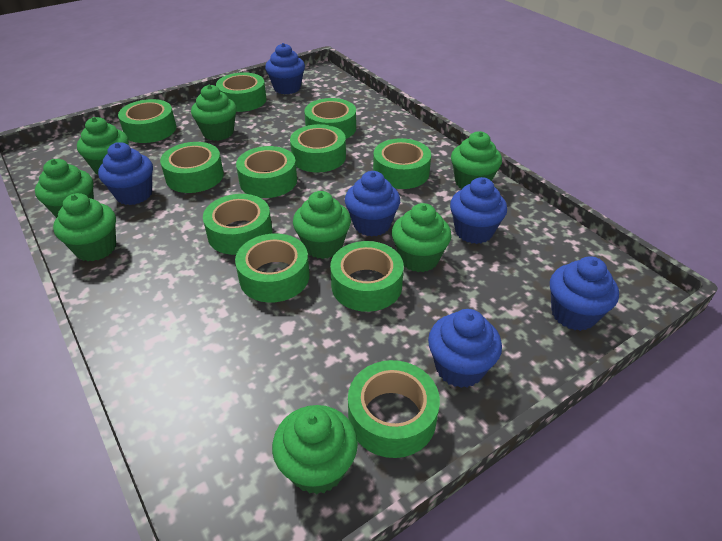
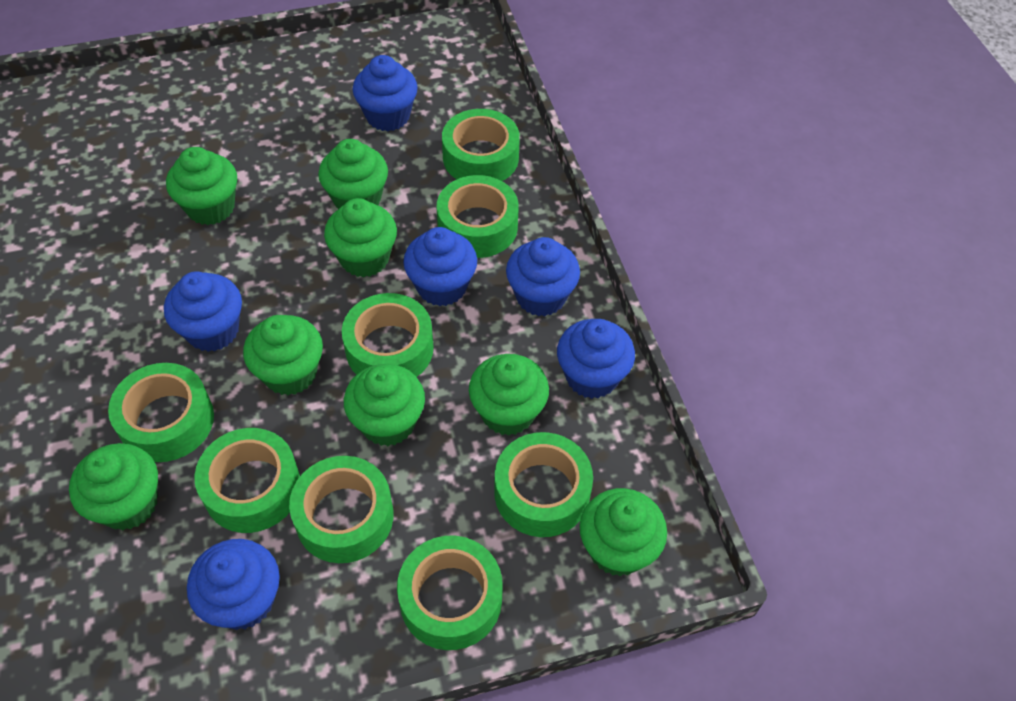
green tape: 11 -> 8

